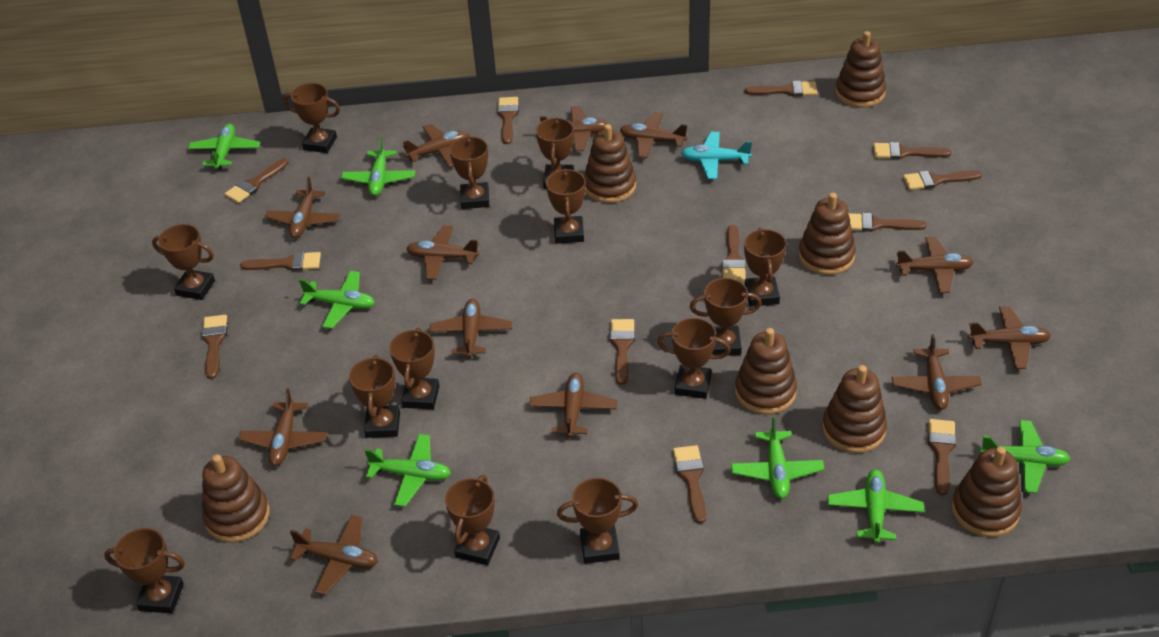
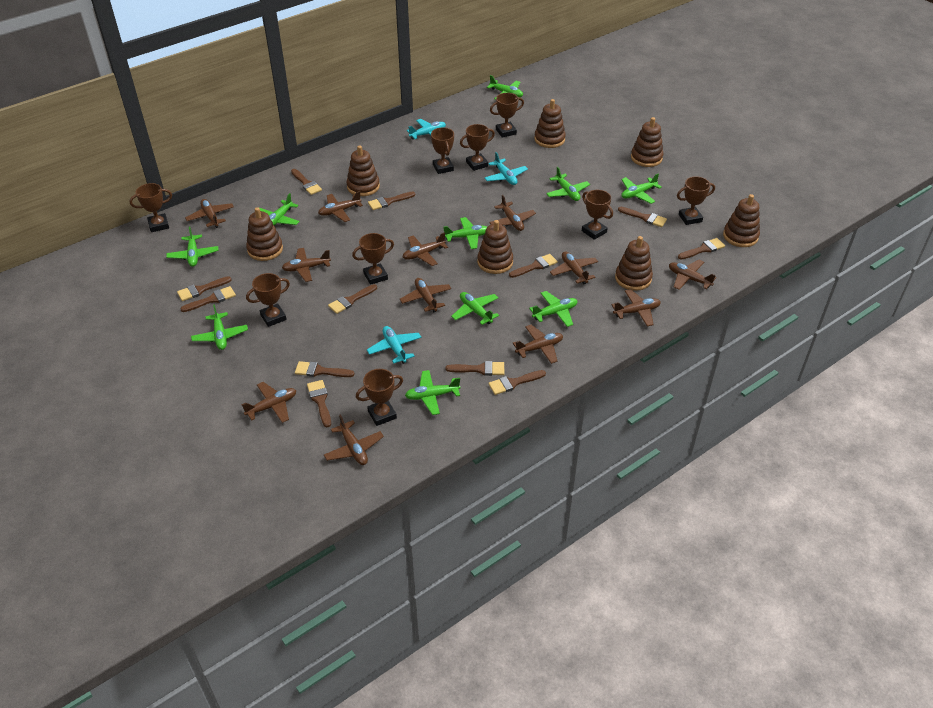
brown trophy: 13 -> 9
green plane: 7 -> 10
turquoise plane: 1 -> 3

